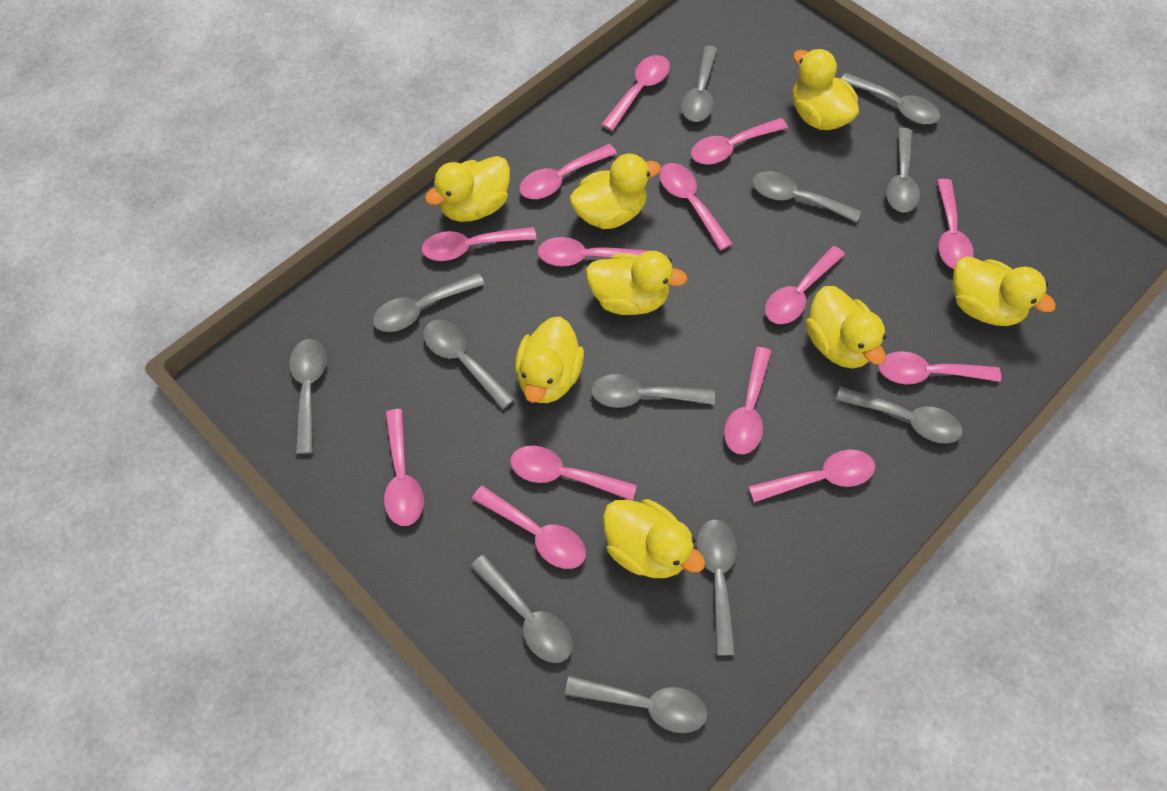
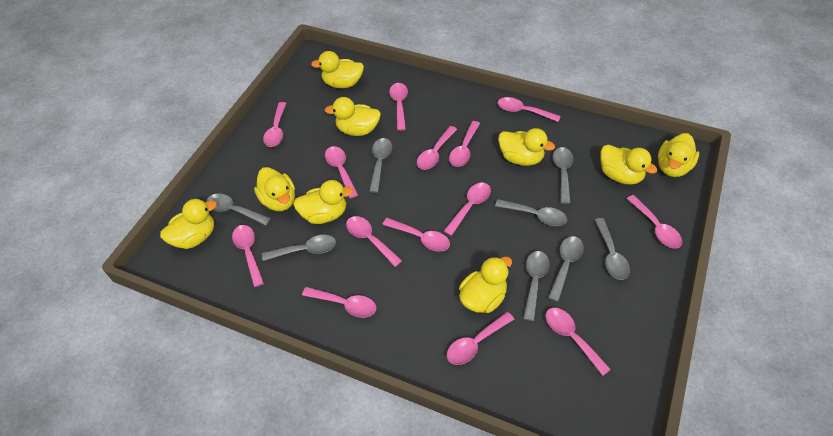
grey spoon: 12 -> 8
yellow duck: 8 -> 9

